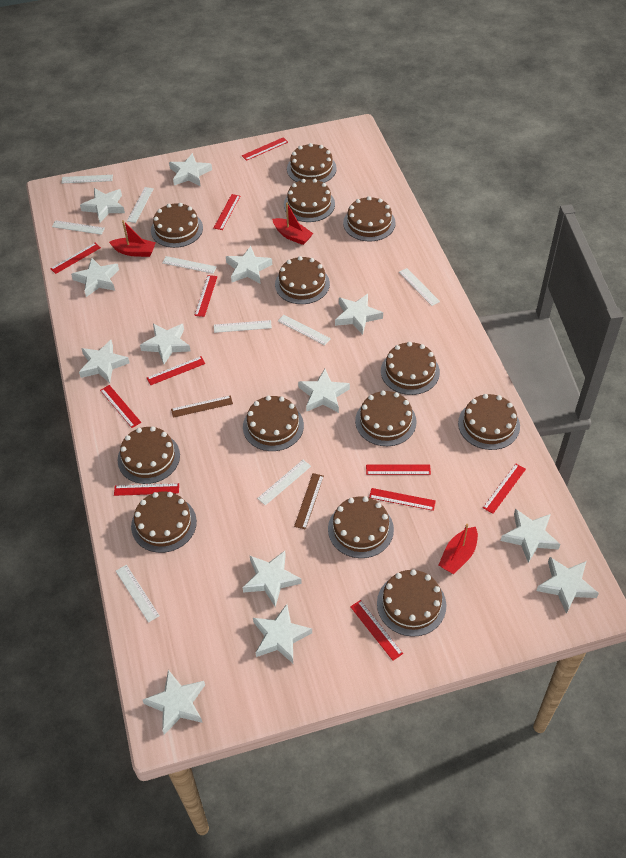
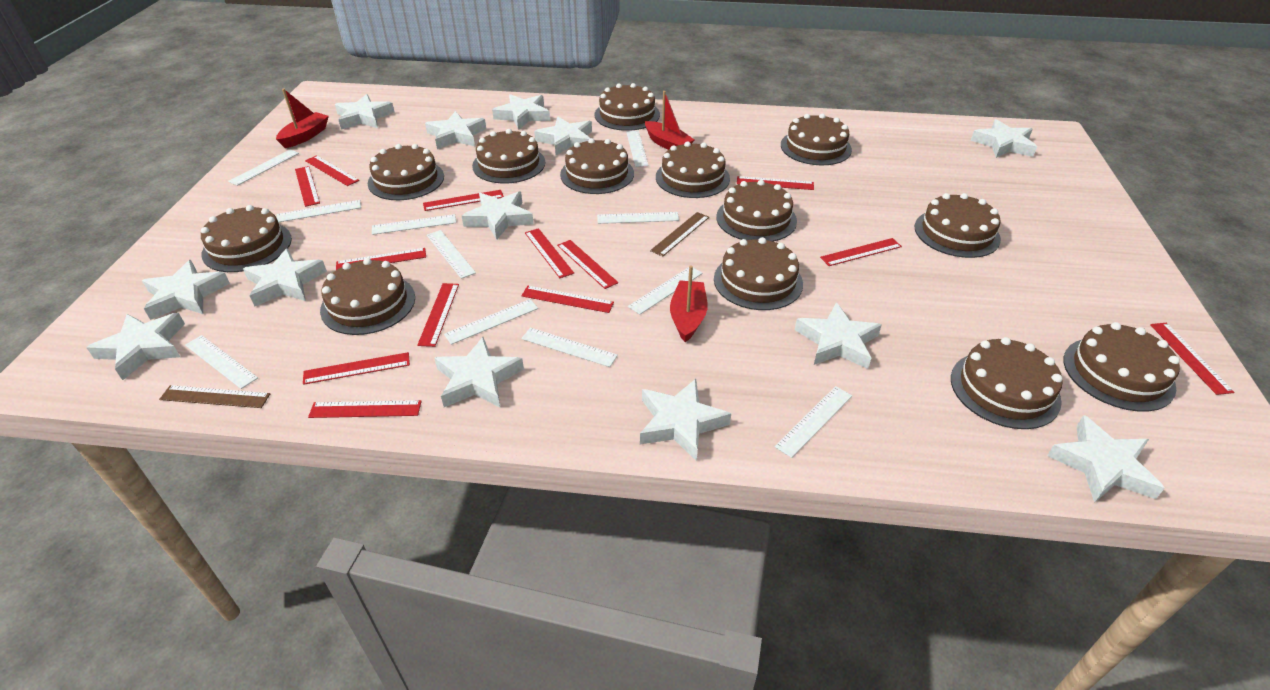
red ruler: 11 -> 13
white ruler: 9 -> 11

